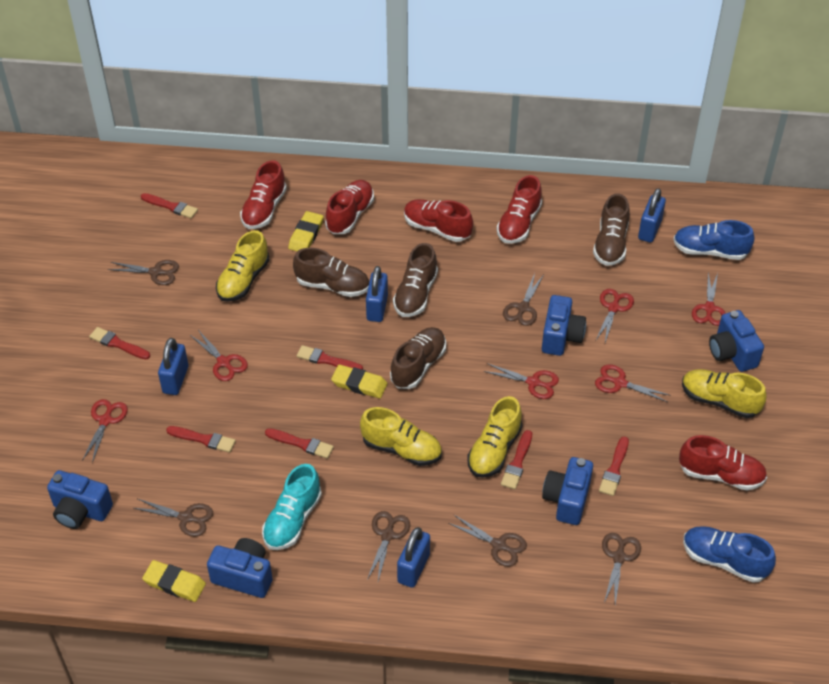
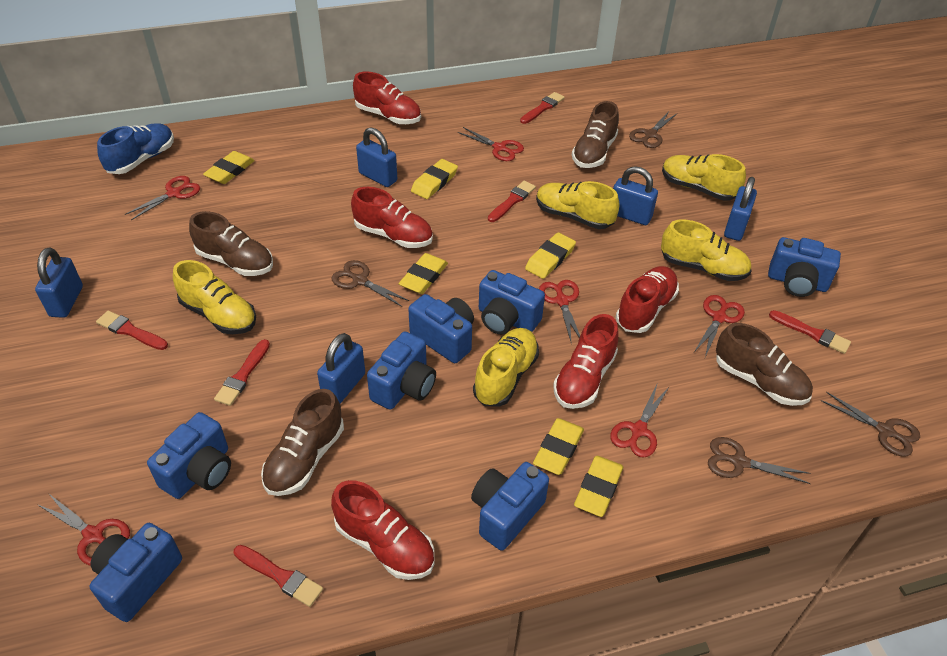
blue camera: 5 -> 7
blue padlock: 4 -> 5
blue shoe: 2 -> 1
brown scissors: 6 -> 4
red brush: 7 -> 6
turquoise shoe: 1 -> 0
yellow eraser: 3 -> 6
yellow shoe: 4 -> 5

